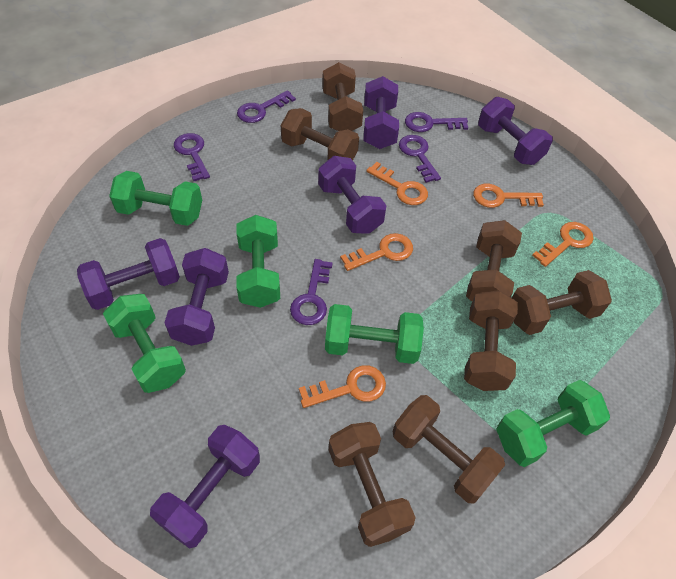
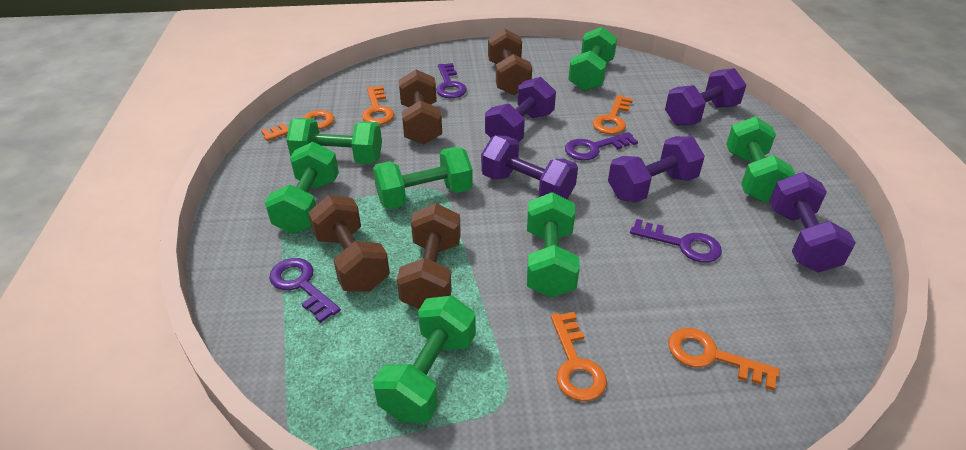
brown dumbbell: 7 -> 4
green dumbbell: 5 -> 7
purple dumbbell: 6 -> 5
purple key: 5 -> 4

